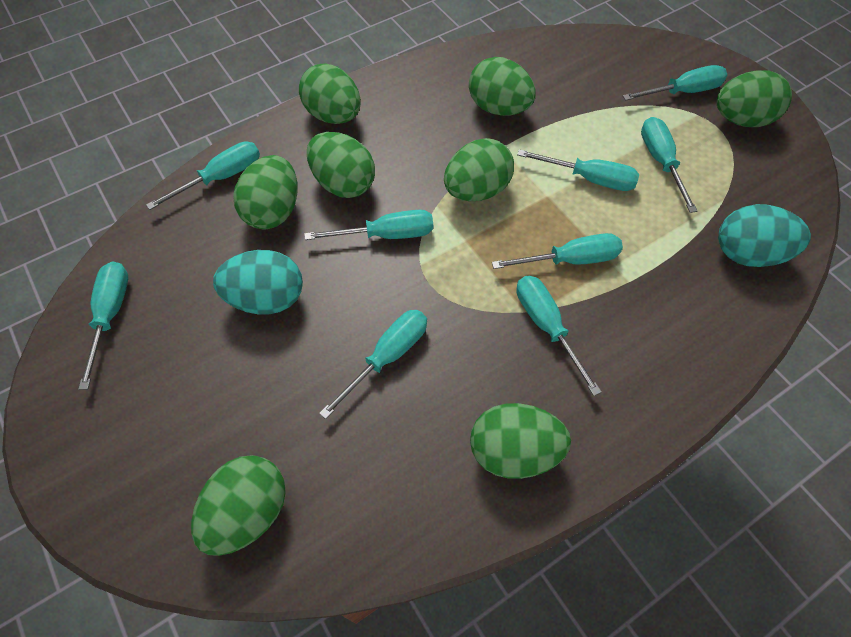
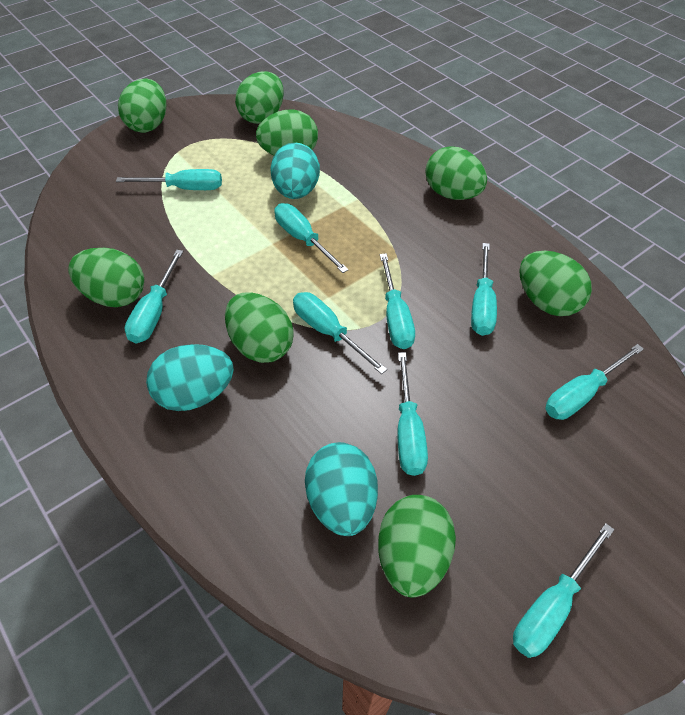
turquoise egg: 2 -> 3

